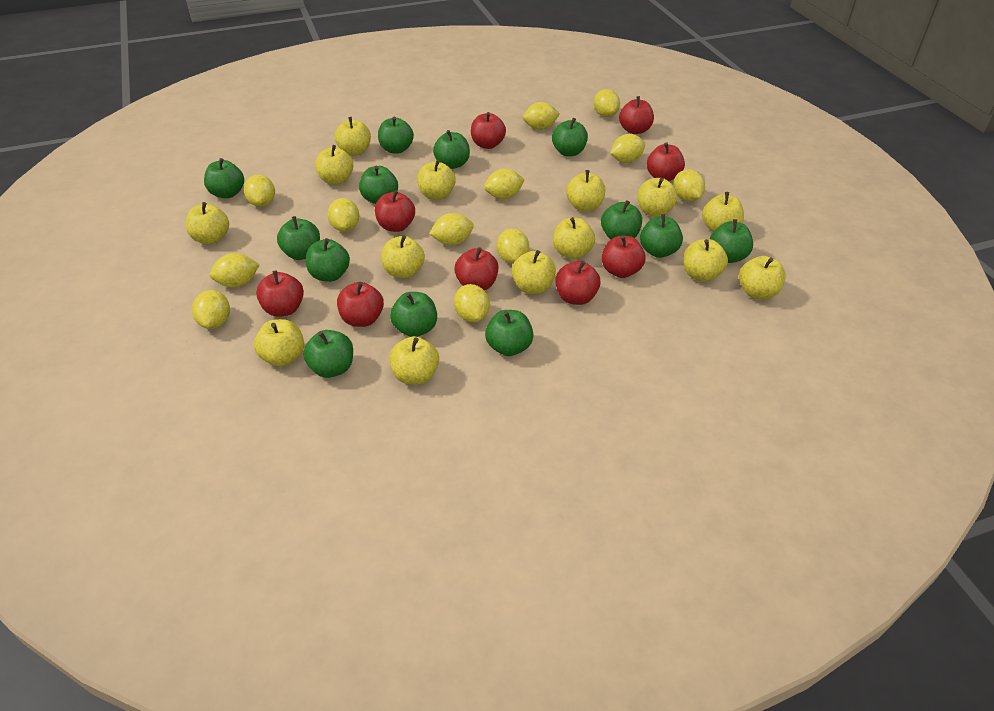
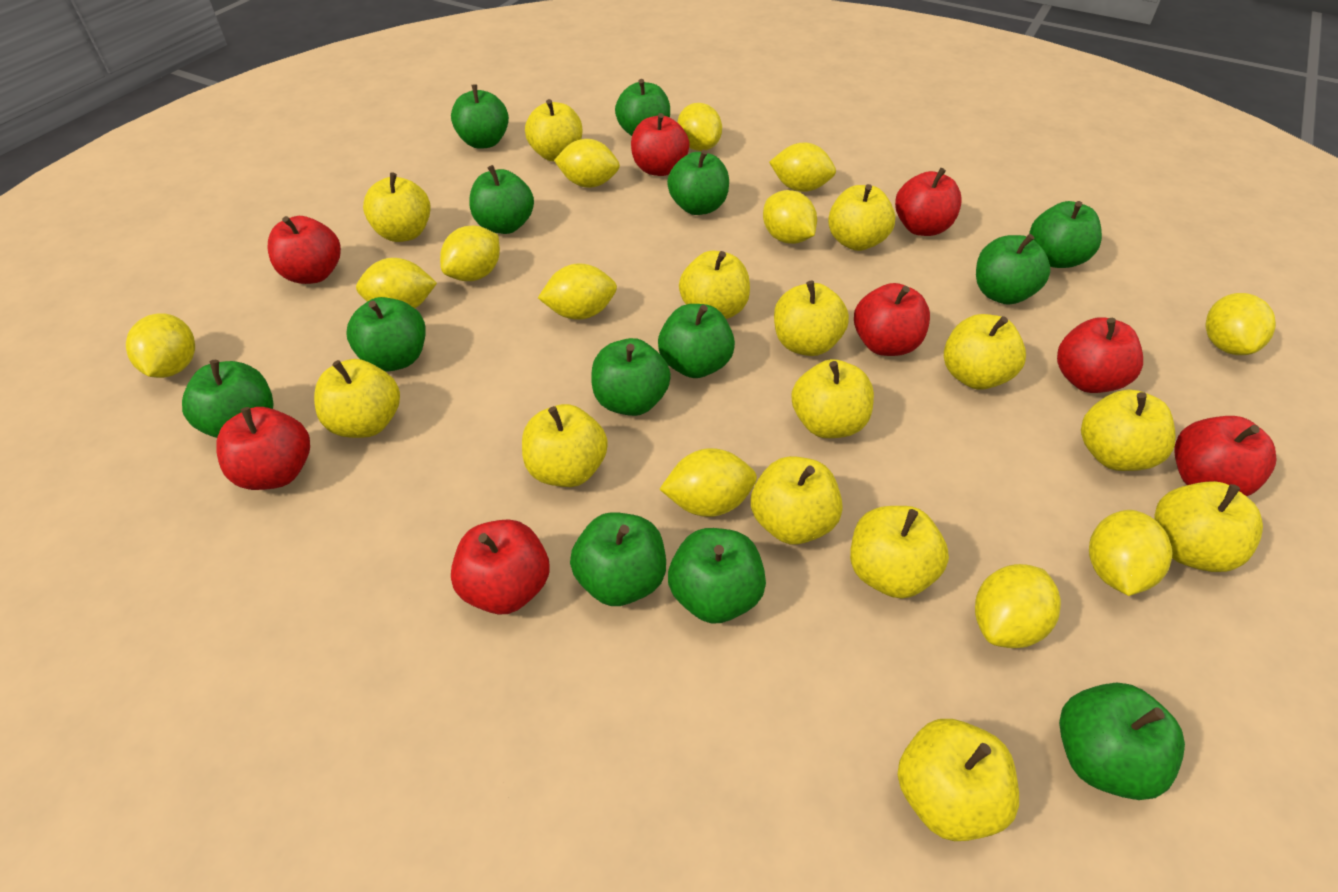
red apple: 9 -> 8

